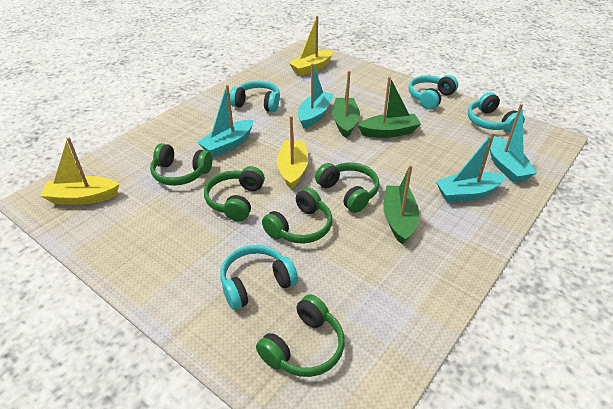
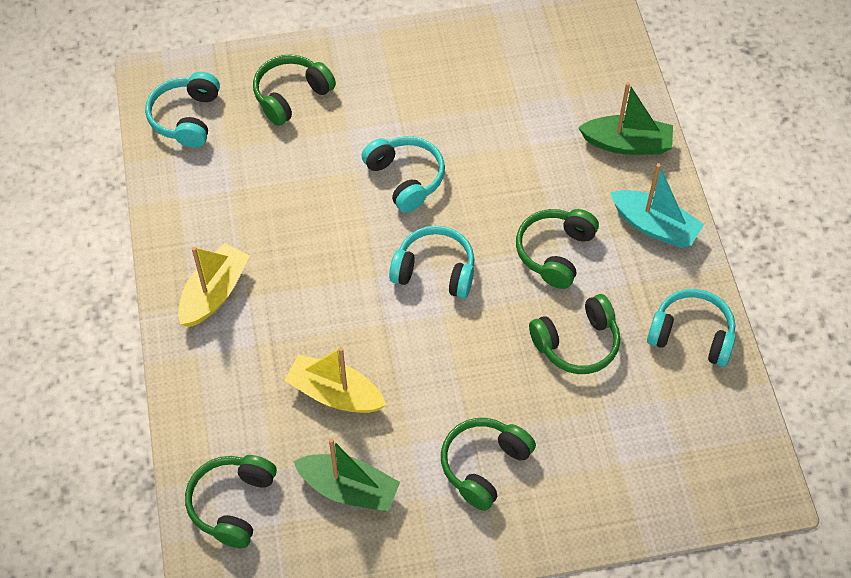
green boat: 3 -> 2
turquoise boat: 4 -> 1
yellow boat: 3 -> 2

